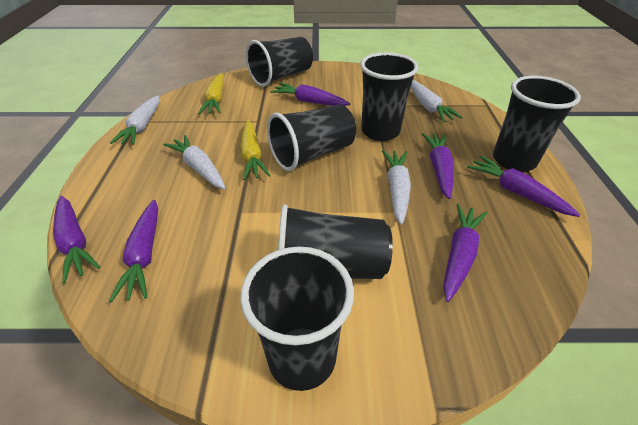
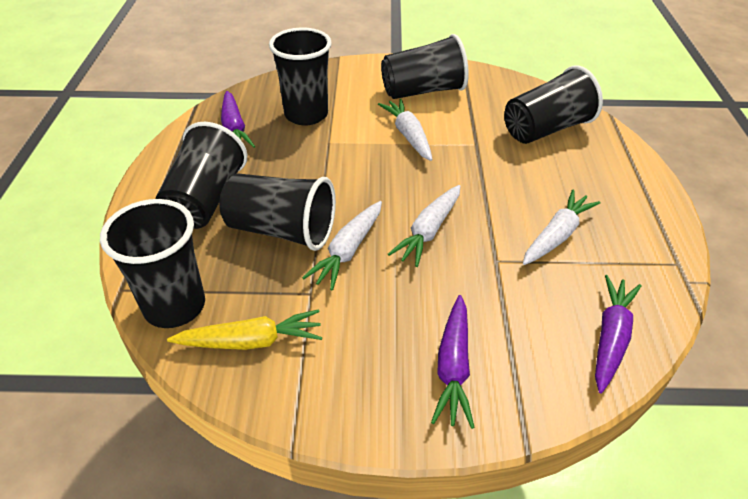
purple carrot: 6 -> 3
yellow carrot: 2 -> 1

